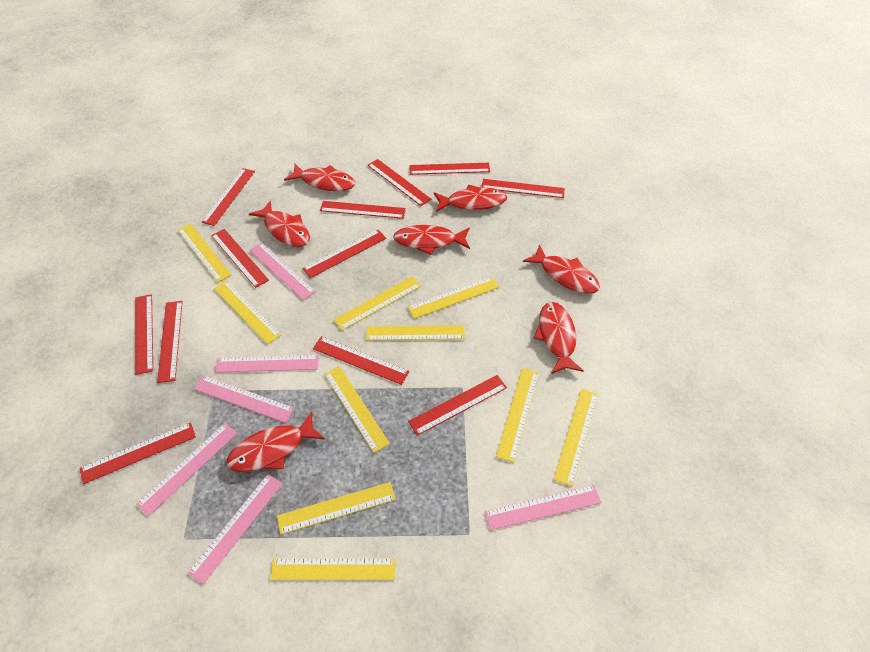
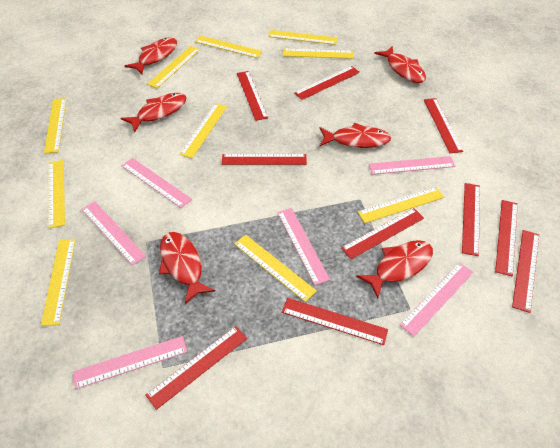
red fish: 7 -> 6
red ruler: 12 -> 10

